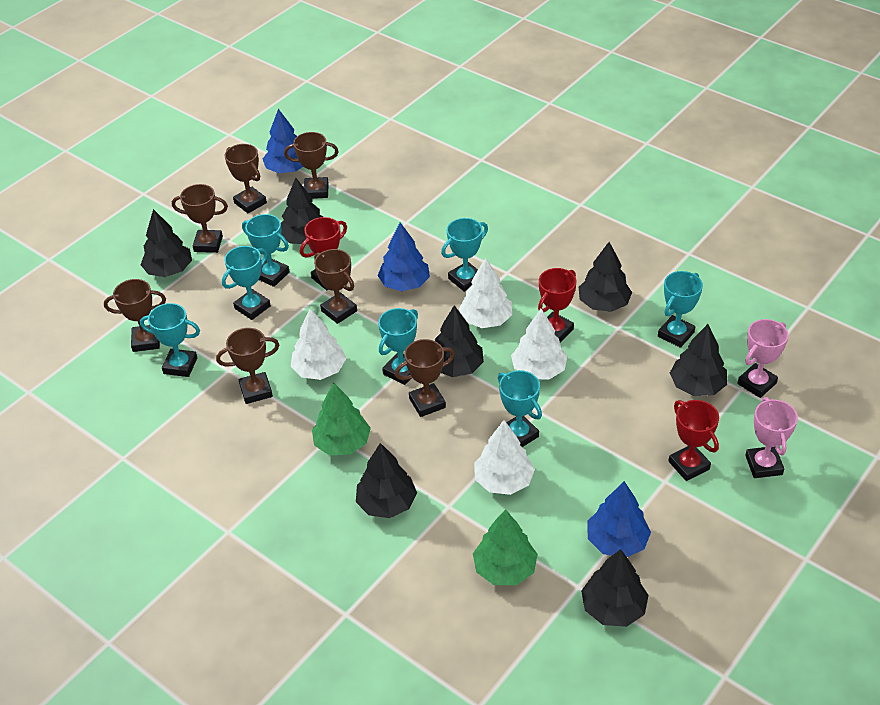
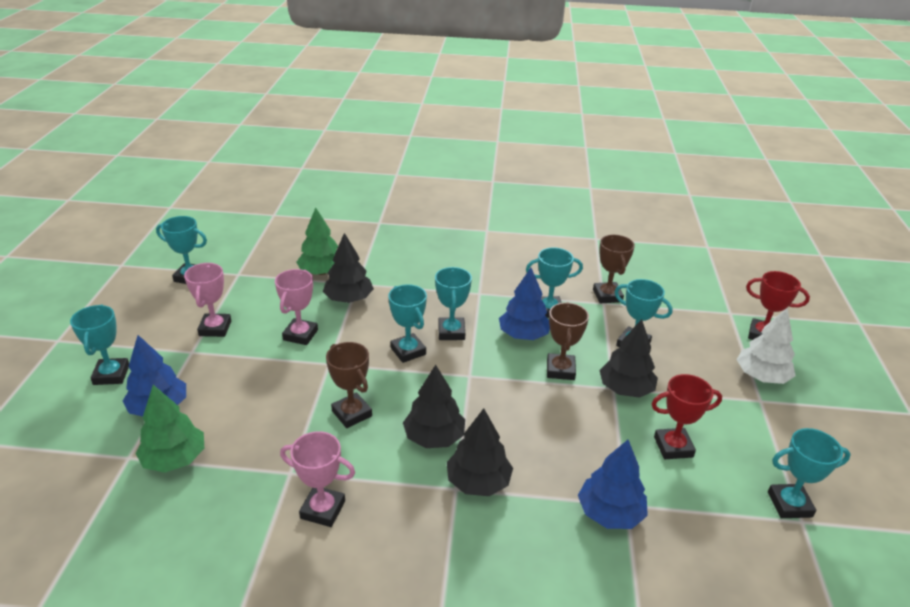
black tree: 7 -> 4
brown trophy: 7 -> 3
pink trophy: 2 -> 3
red trophy: 3 -> 2
white tree: 4 -> 1

